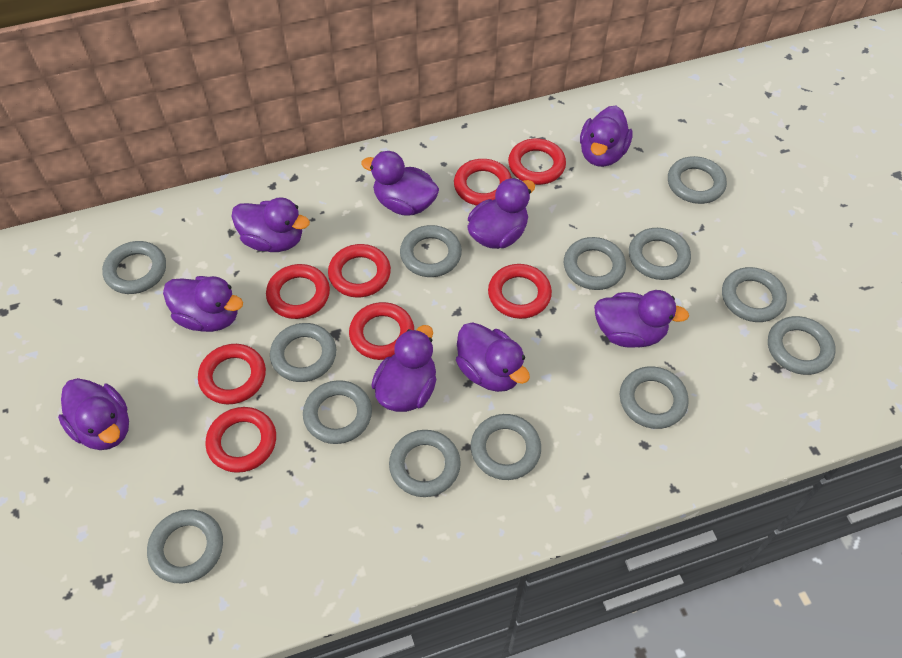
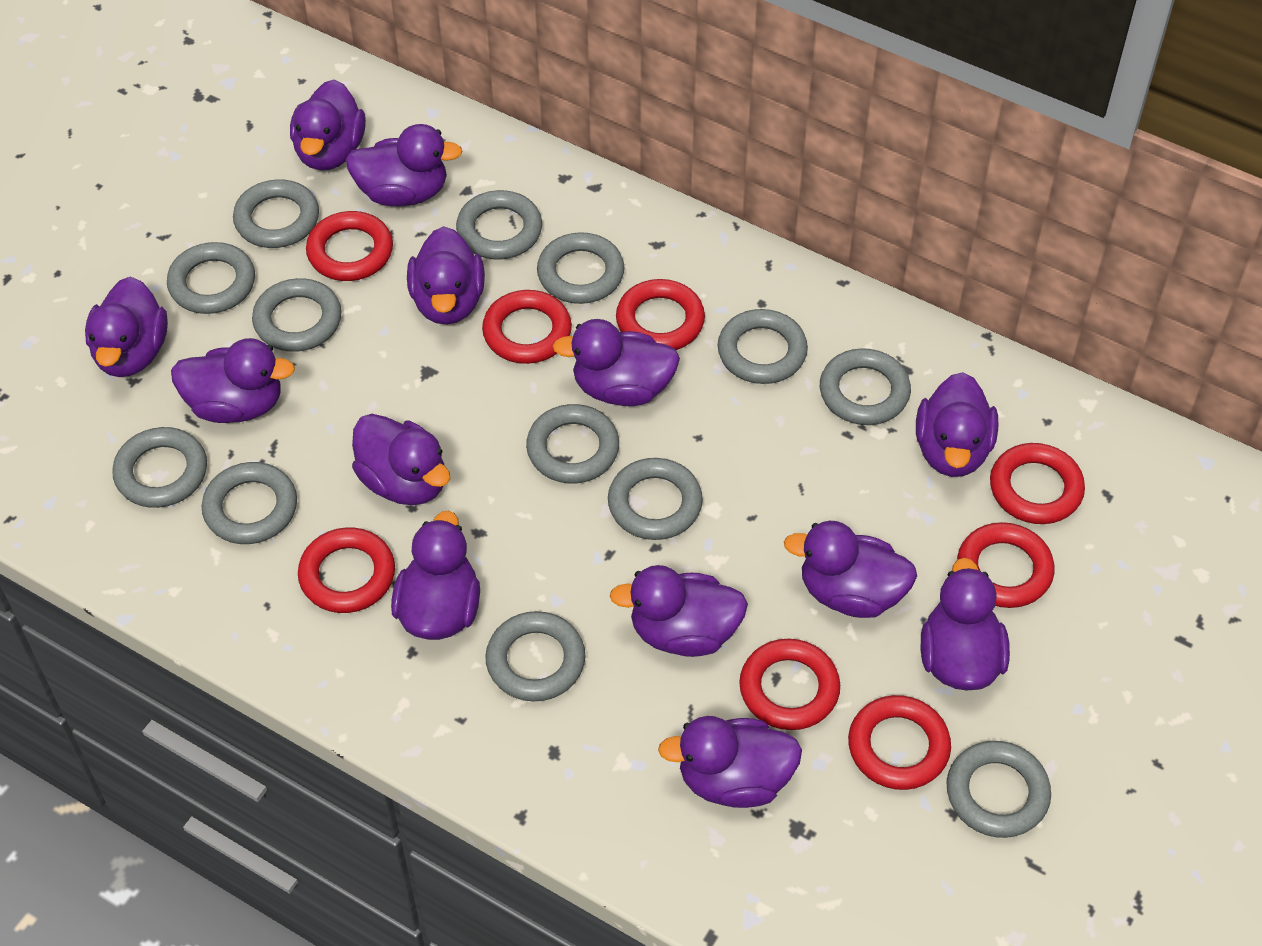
purple duck: 9 -> 13

